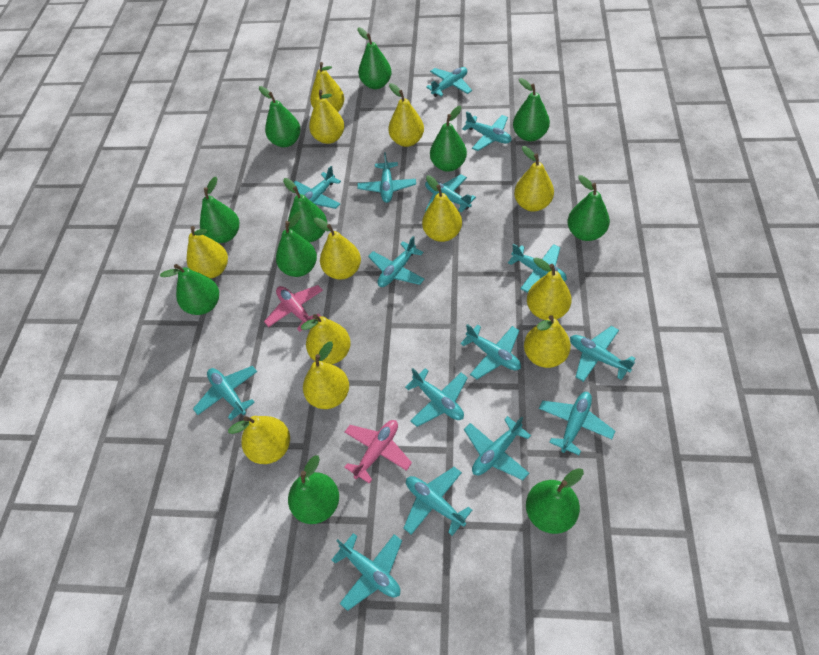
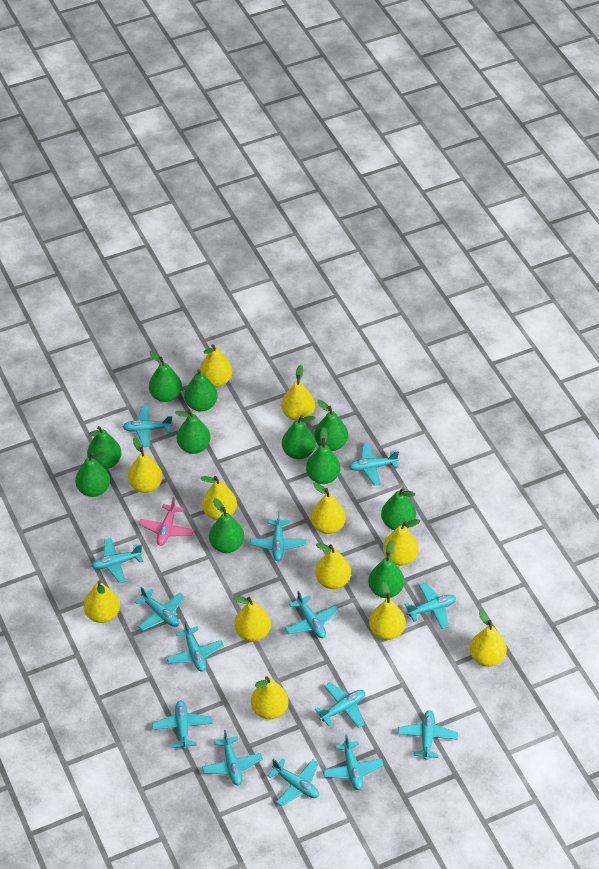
pink plane: 2 -> 1
turquoise plane: 15 -> 14

